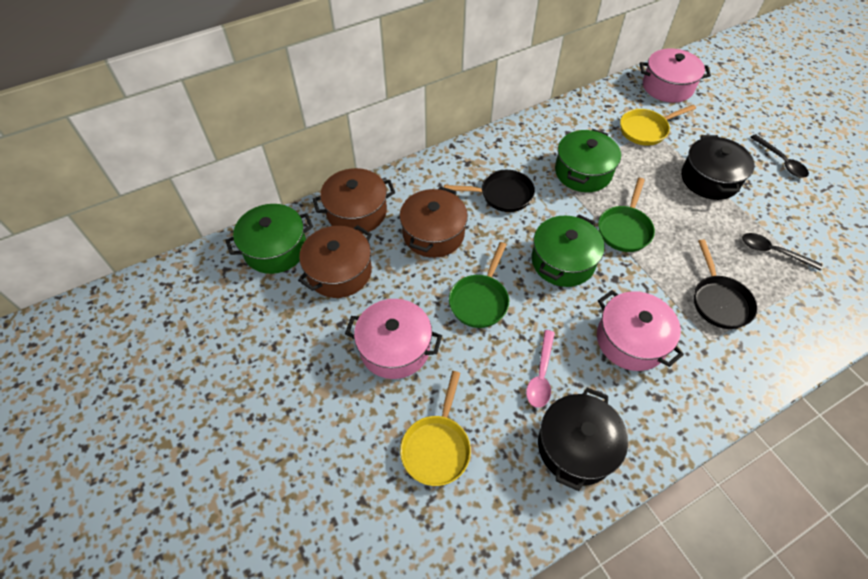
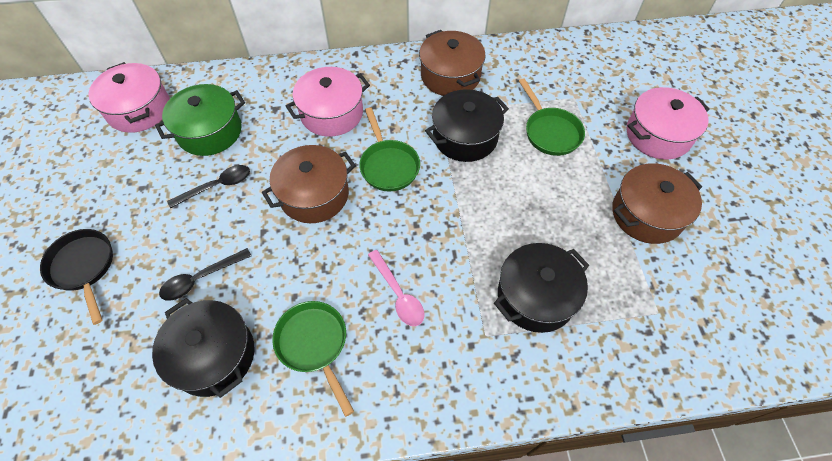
black pan: 2 -> 1
black pot: 2 -> 3
green pan: 2 -> 3
green pot: 3 -> 1
yellow pan: 2 -> 0

